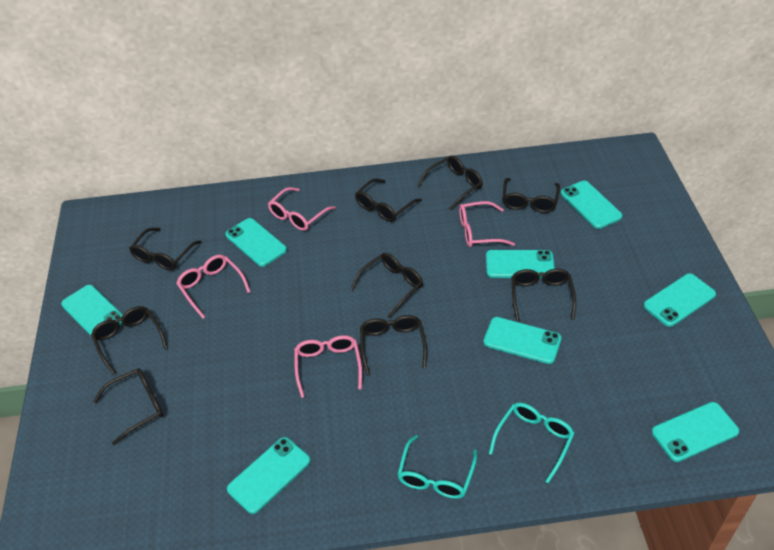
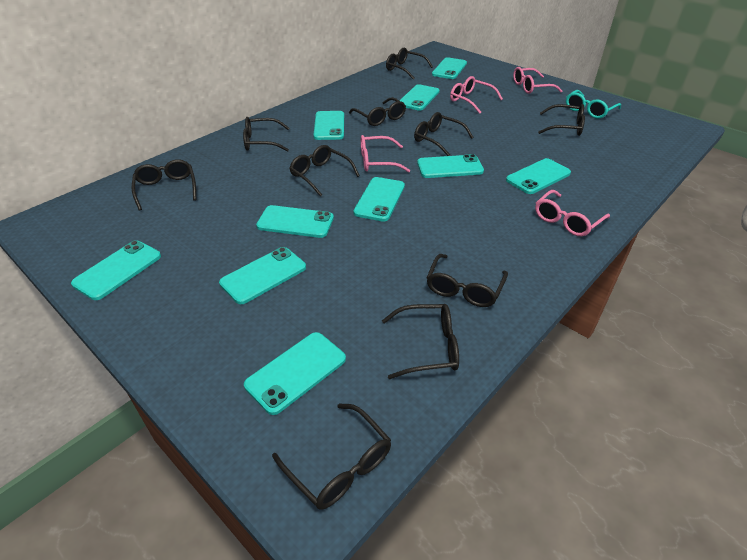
black glasses: 9 -> 10
turquoise glasses: 2 -> 1
turquoise phone: 8 -> 10

